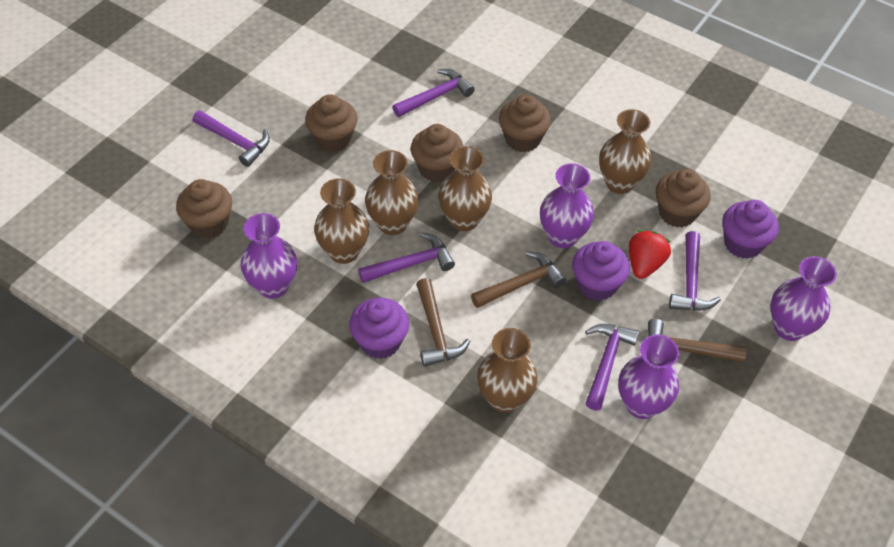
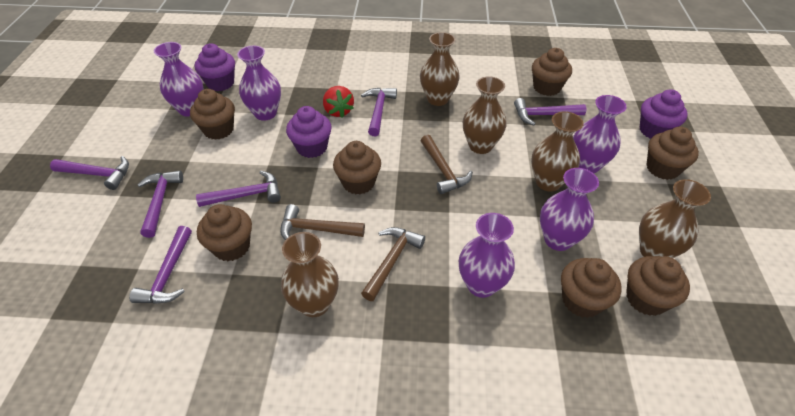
brown cupcake: 5 -> 7
purple hammer: 5 -> 6
purple vase: 4 -> 5

